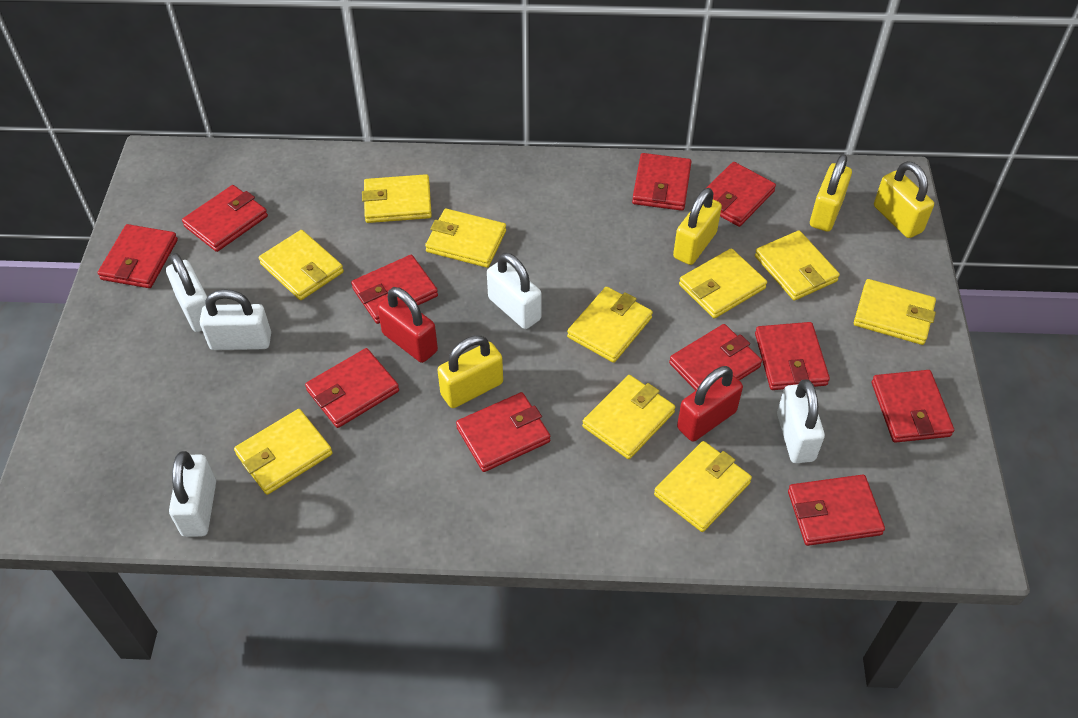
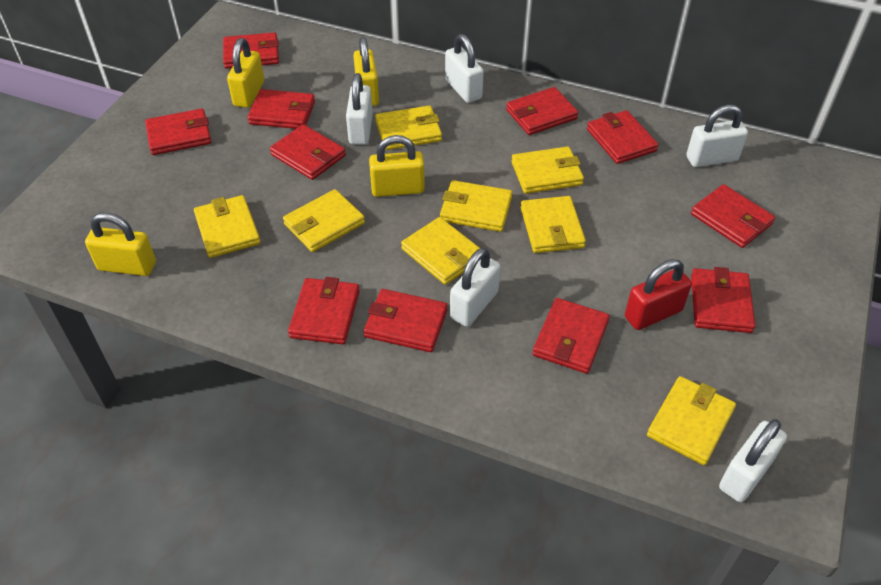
red padlock: 2 -> 1
yellow wallet: 10 -> 8

